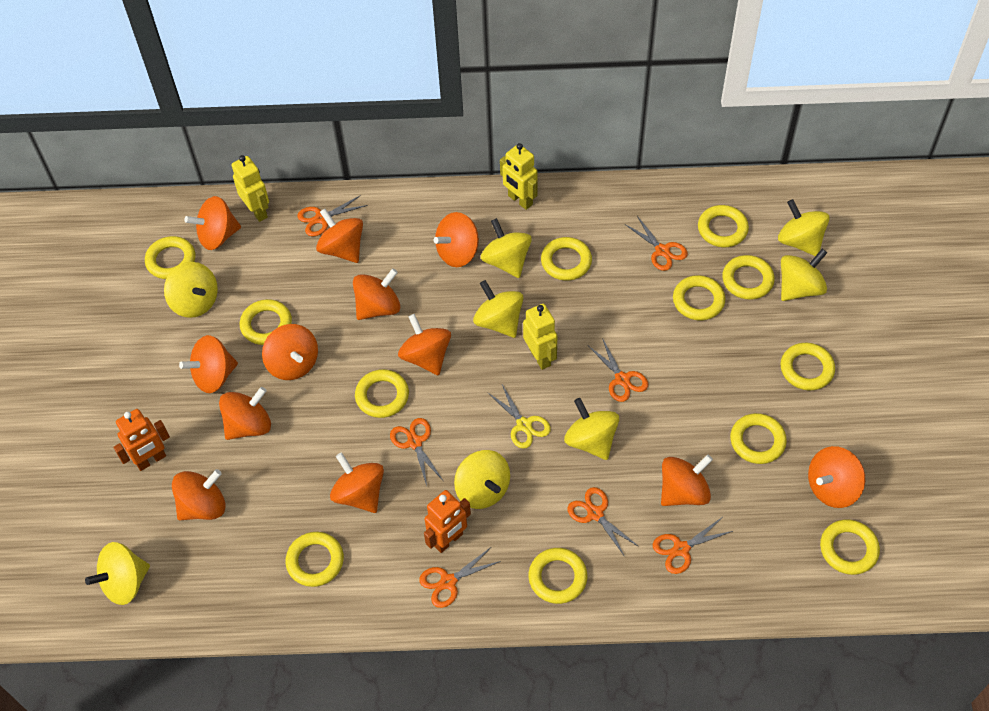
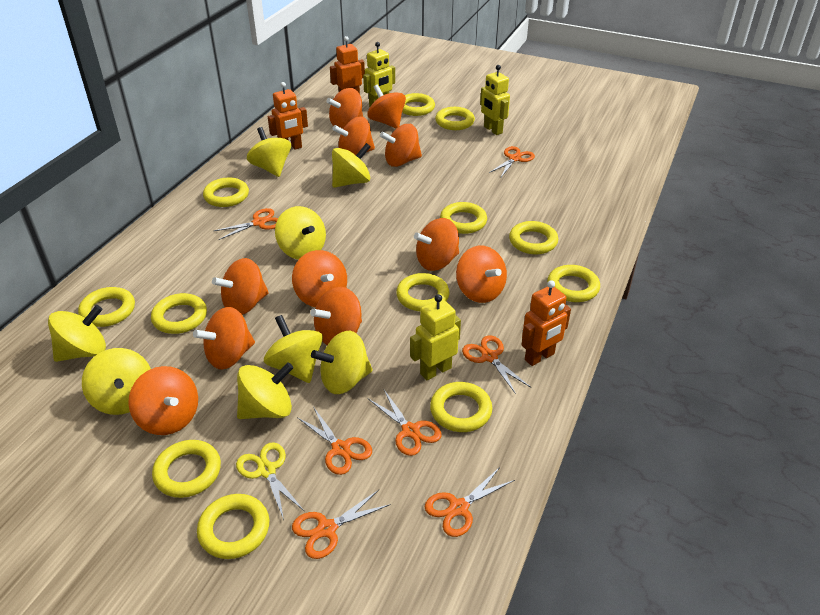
orange robot: 2 -> 3
orange spinning top: 12 -> 11

